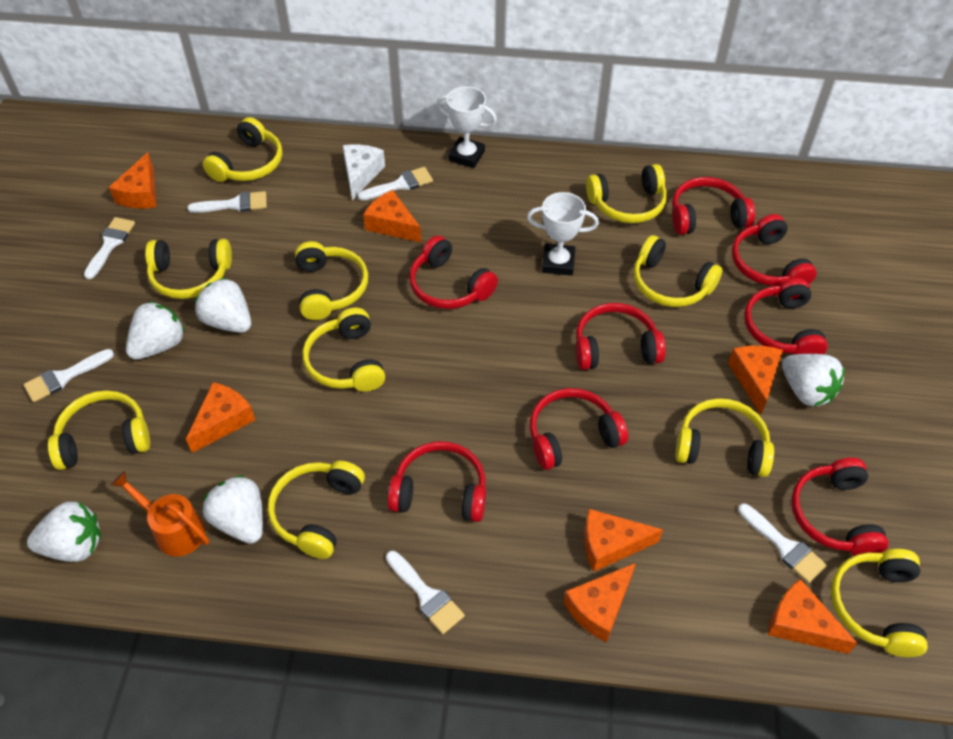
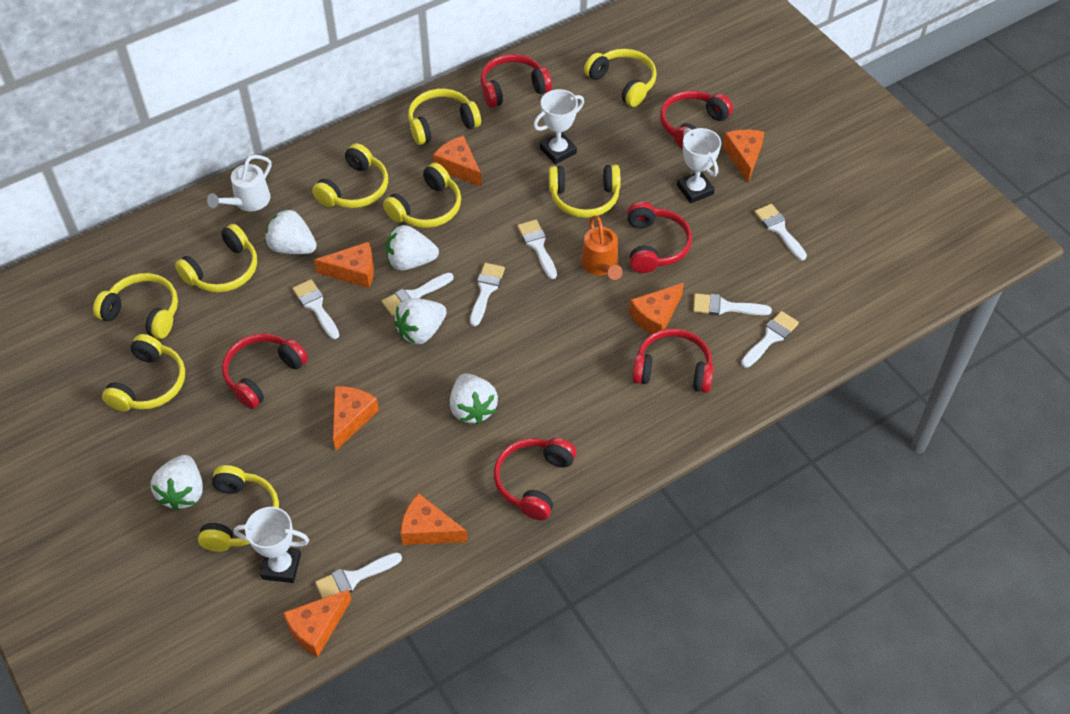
red headphones: 8 -> 6
white brush: 6 -> 8
white cheese: 1 -> 0
white trophy: 2 -> 3
white watering can: 0 -> 1
yellow headphones: 10 -> 9

